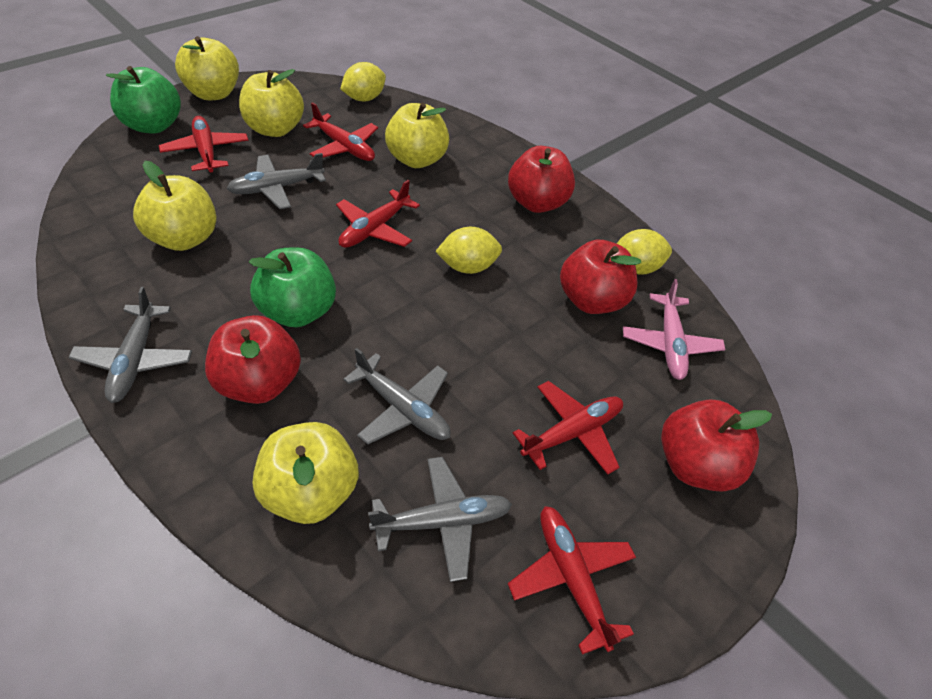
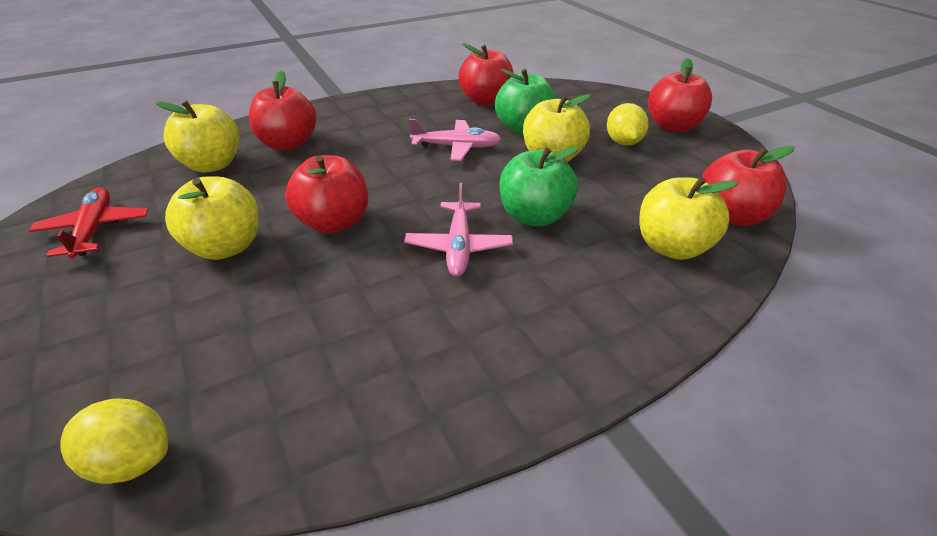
grey plane: 4 -> 0
pink plane: 1 -> 2
red apple: 4 -> 5
red plane: 5 -> 1
yellow apple: 5 -> 4
yellow lemon: 3 -> 2

